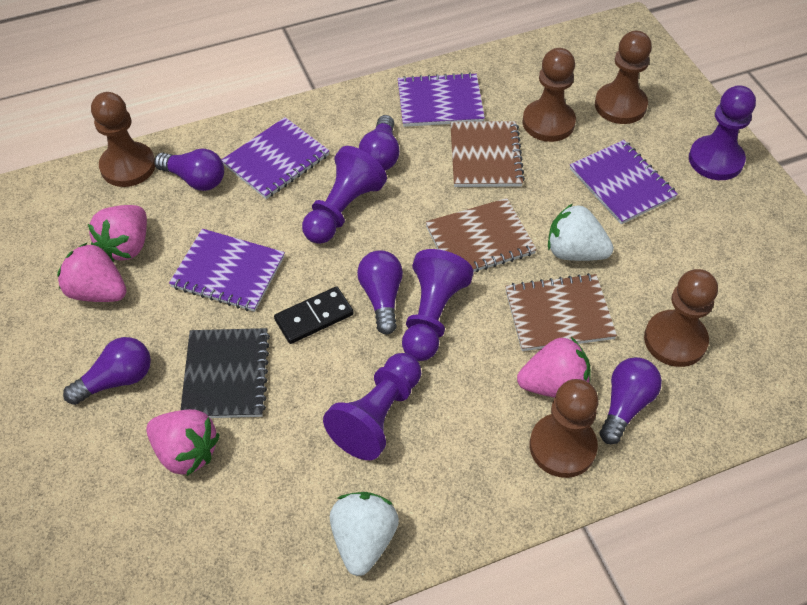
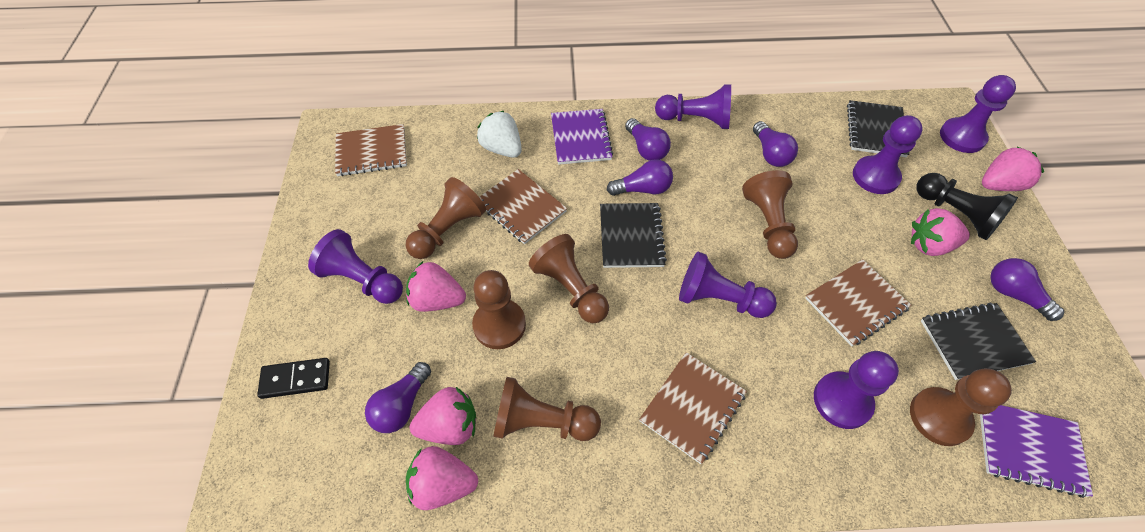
black notebook: 1 -> 3
black pawn: 0 -> 1
brown notebook: 3 -> 4
brown pawn: 5 -> 6
pink strawberry: 4 -> 5
purple notebook: 4 -> 2
purple pawn: 4 -> 6
white strawberry: 2 -> 1

